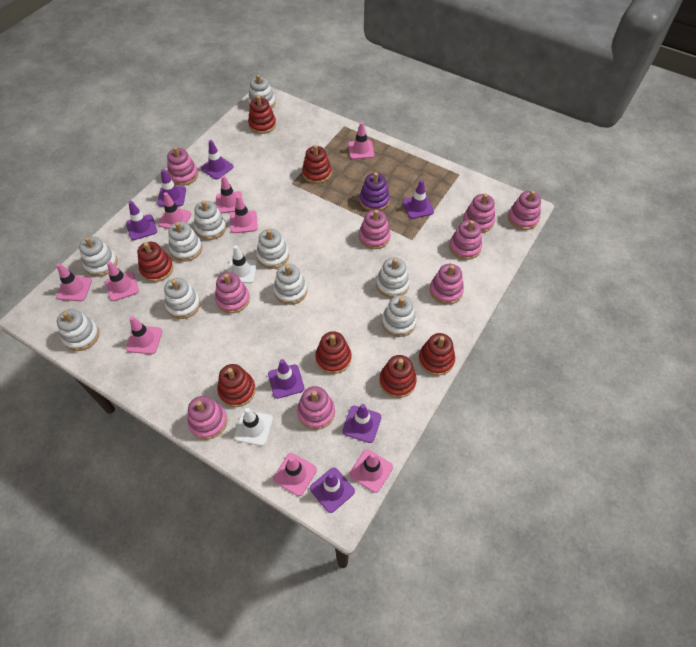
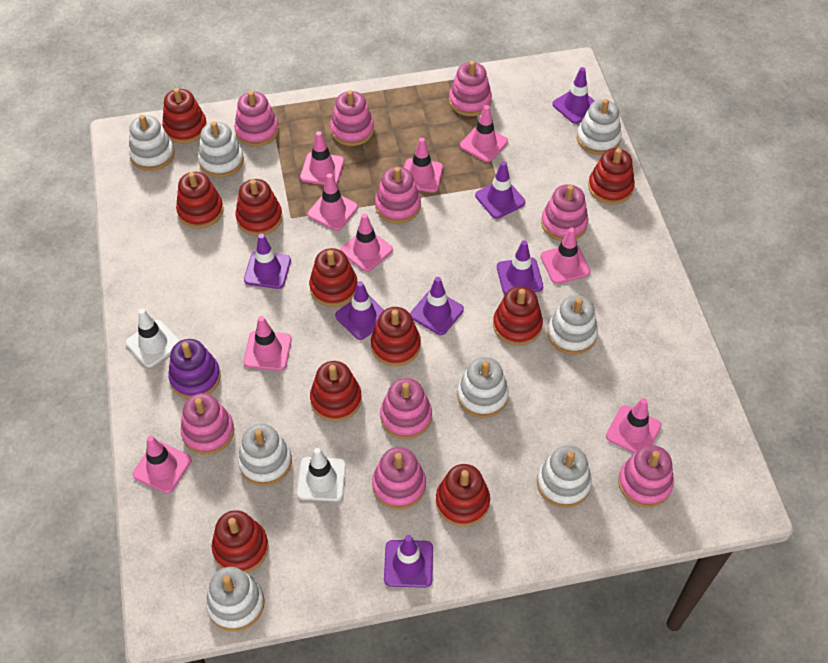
red stacking toy: 7 -> 10
white stacking toy: 10 -> 8

